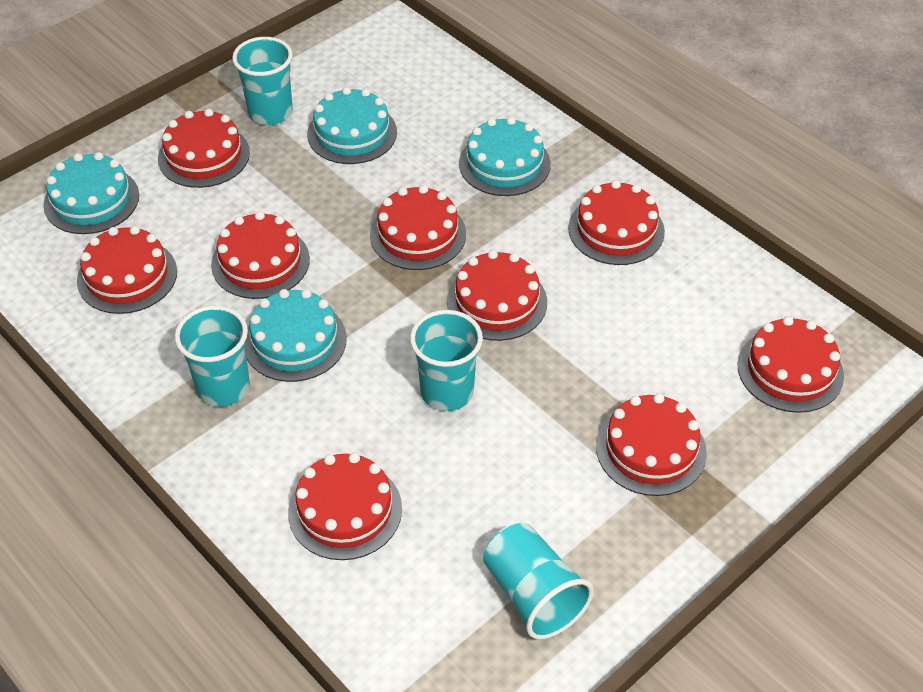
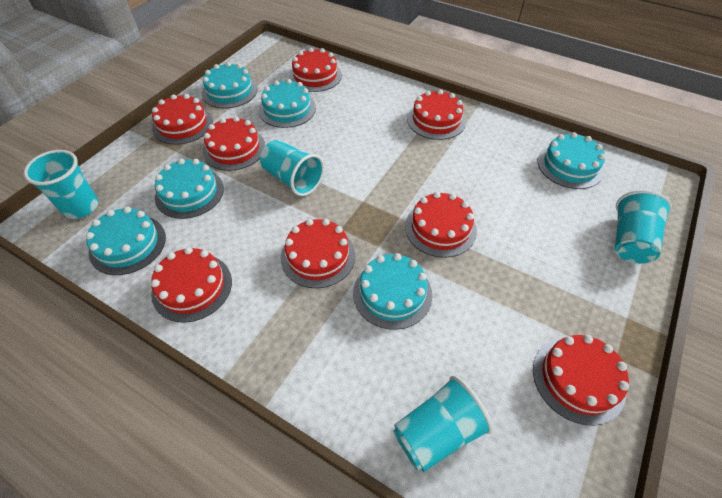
red cake: 9 -> 8
turquoise cake: 4 -> 6

